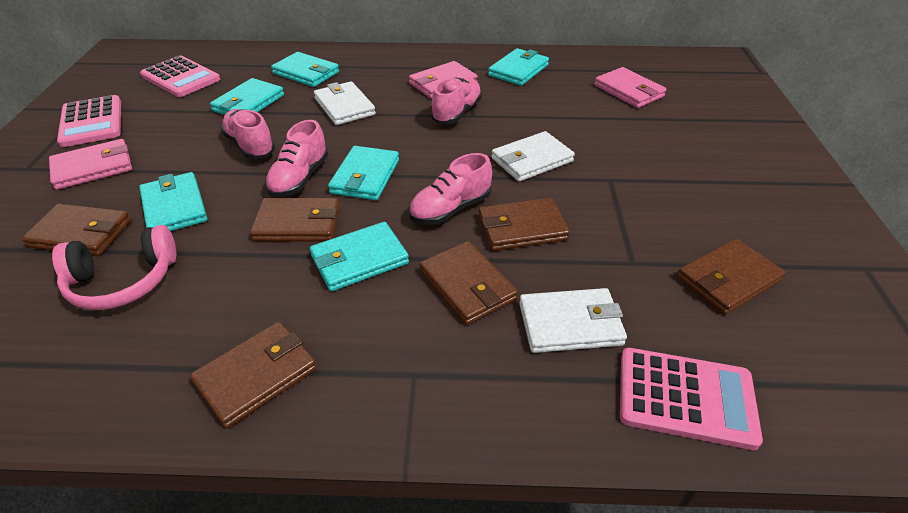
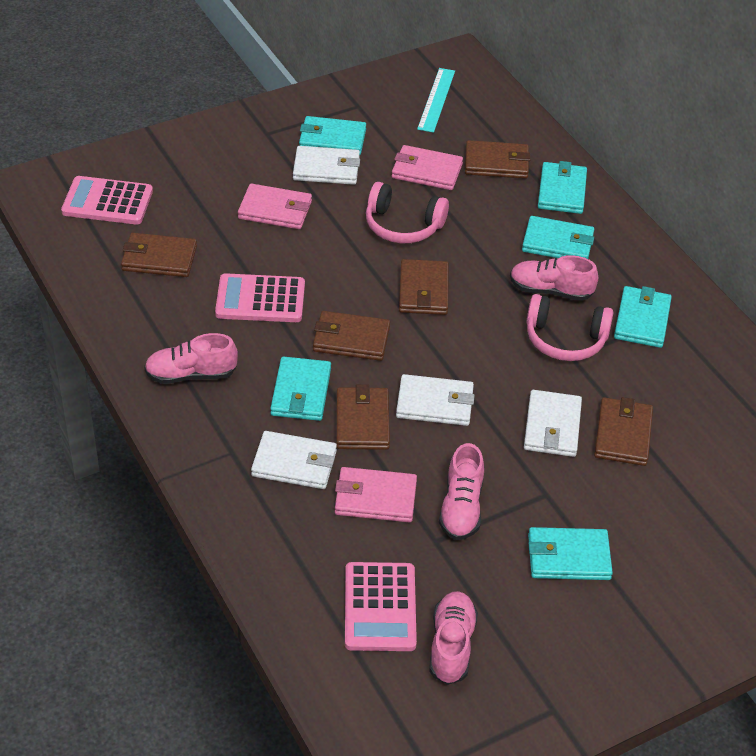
pink headphones: 1 -> 2
turquoise ruler: 0 -> 1
white wallet: 3 -> 4

